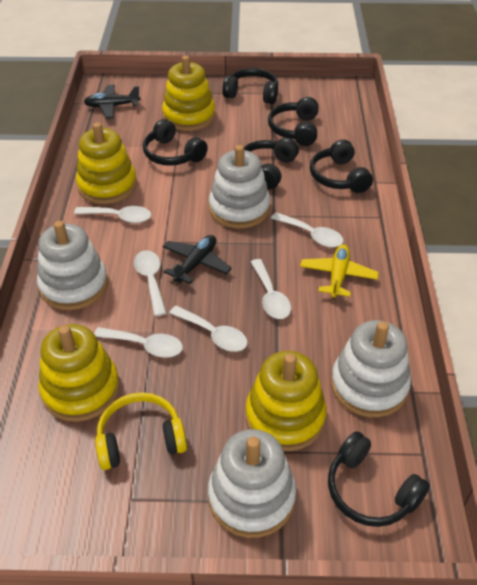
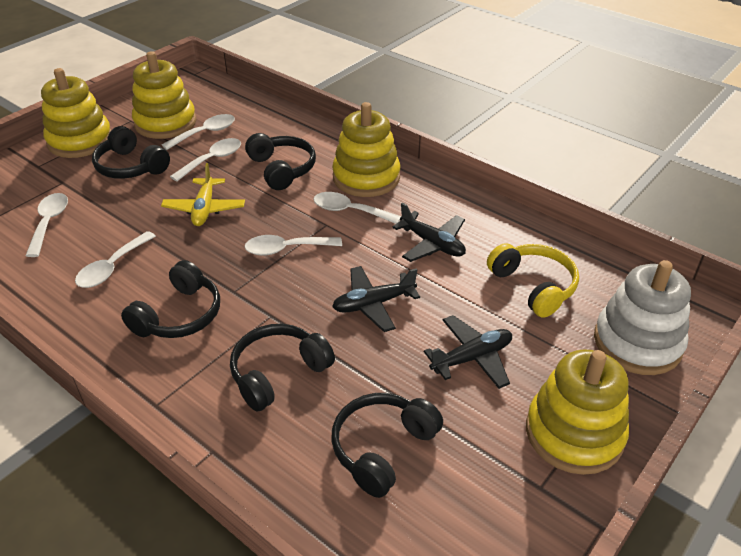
black headphones: 6 -> 5
black plane: 2 -> 3
white stacking toy: 4 -> 1

